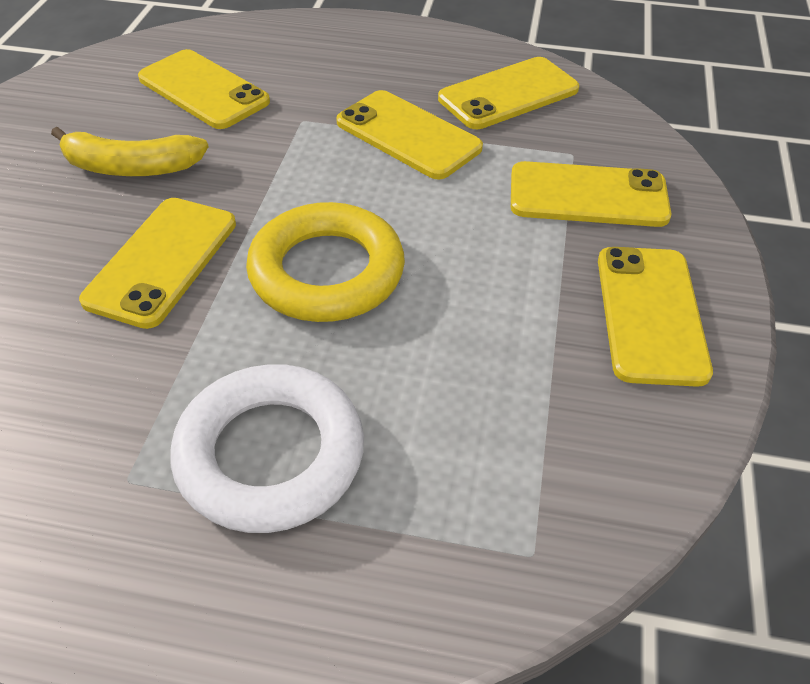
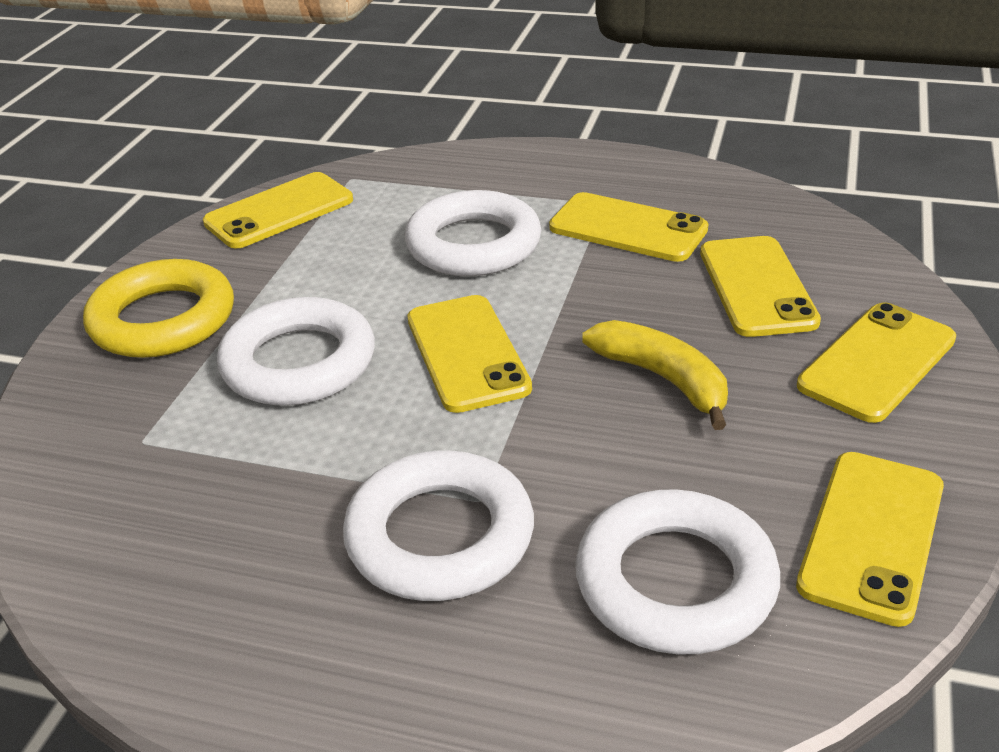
white ring: 1 -> 4

